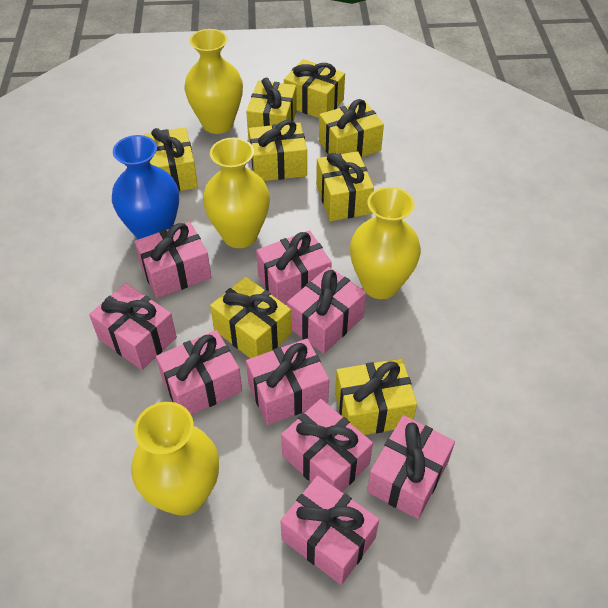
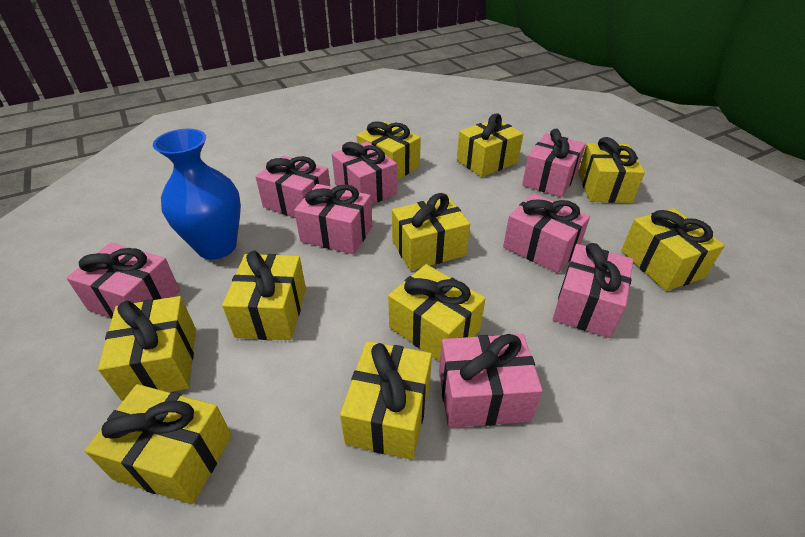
pink gift: 9 -> 8
yellow gift: 8 -> 10
yellow vase: 4 -> 0

